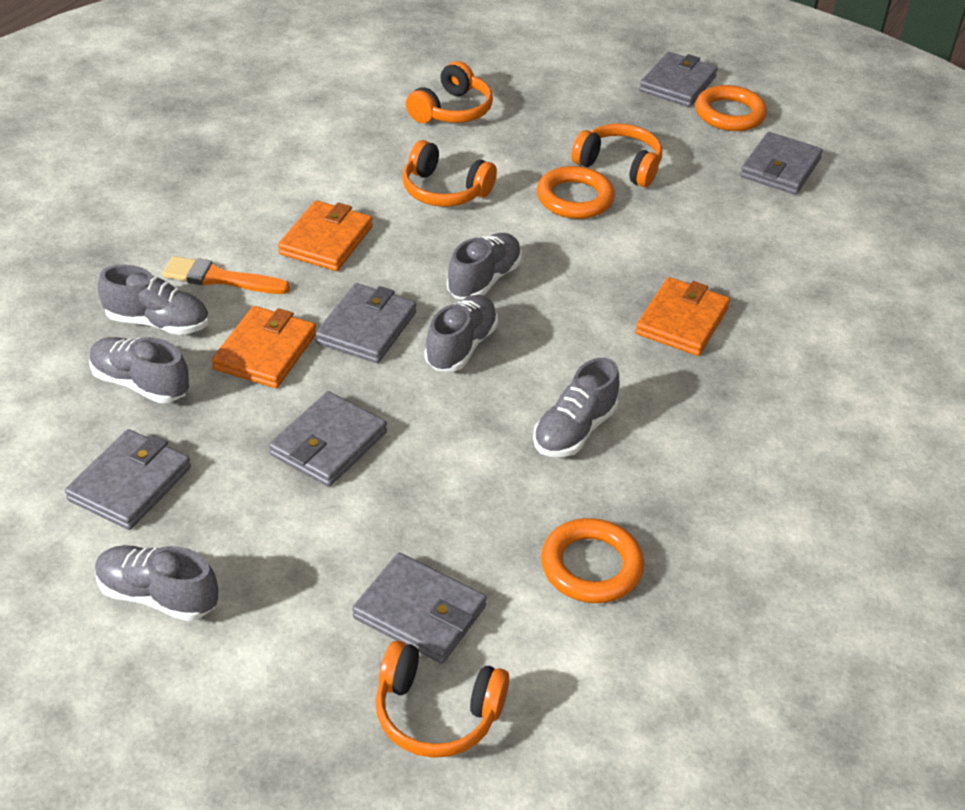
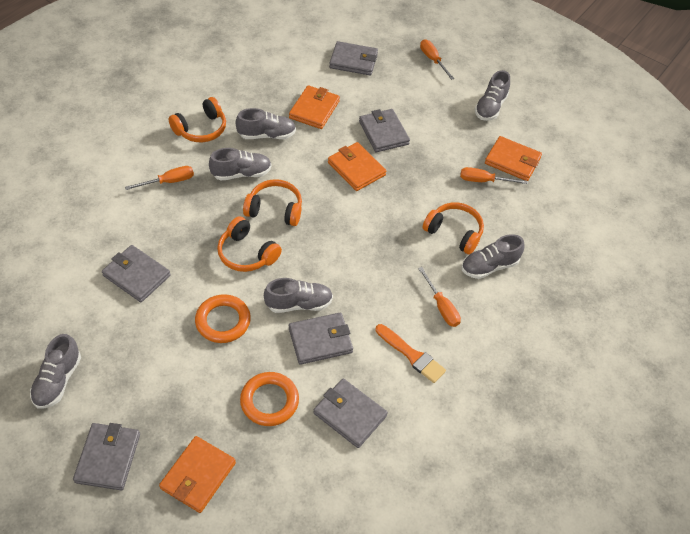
orange ring: 3 -> 2
orange screwdriver: 0 -> 4
orange wallet: 3 -> 4

